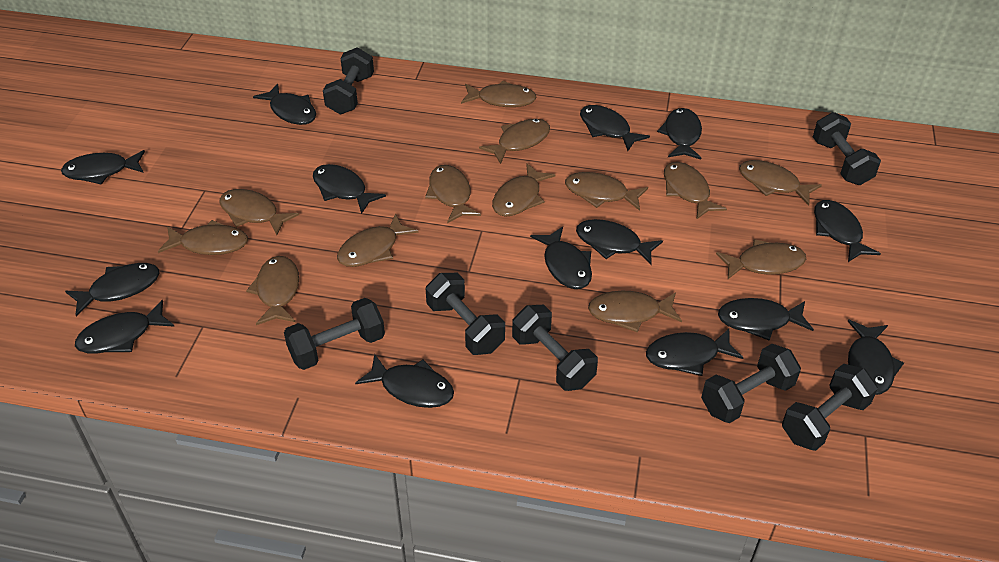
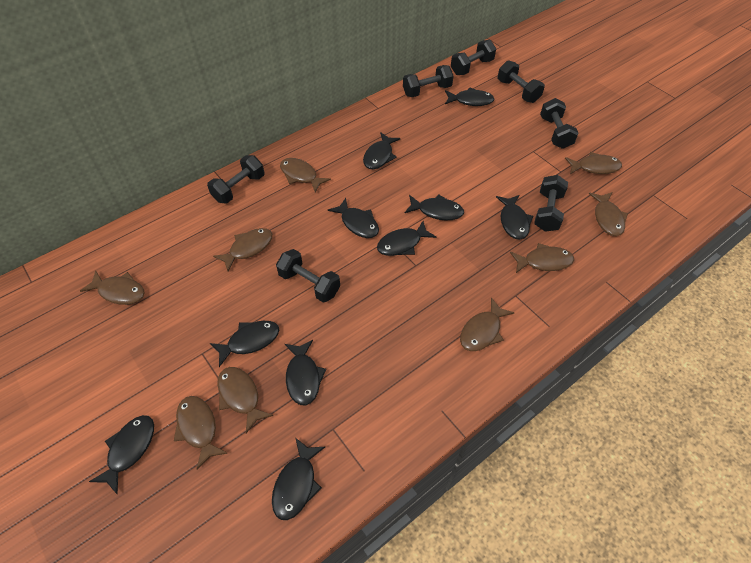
black fish: 14 -> 10
brown fish: 13 -> 9

